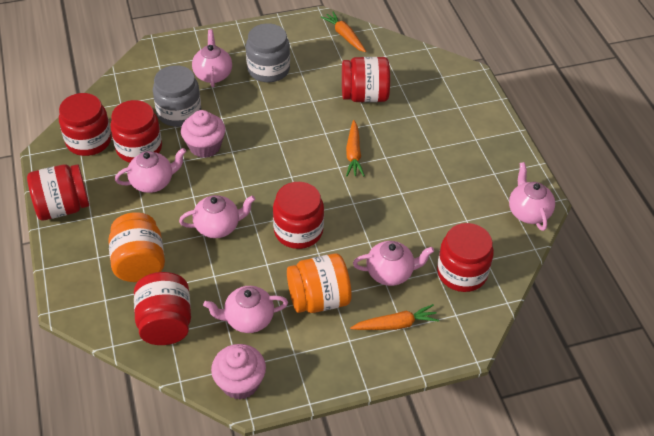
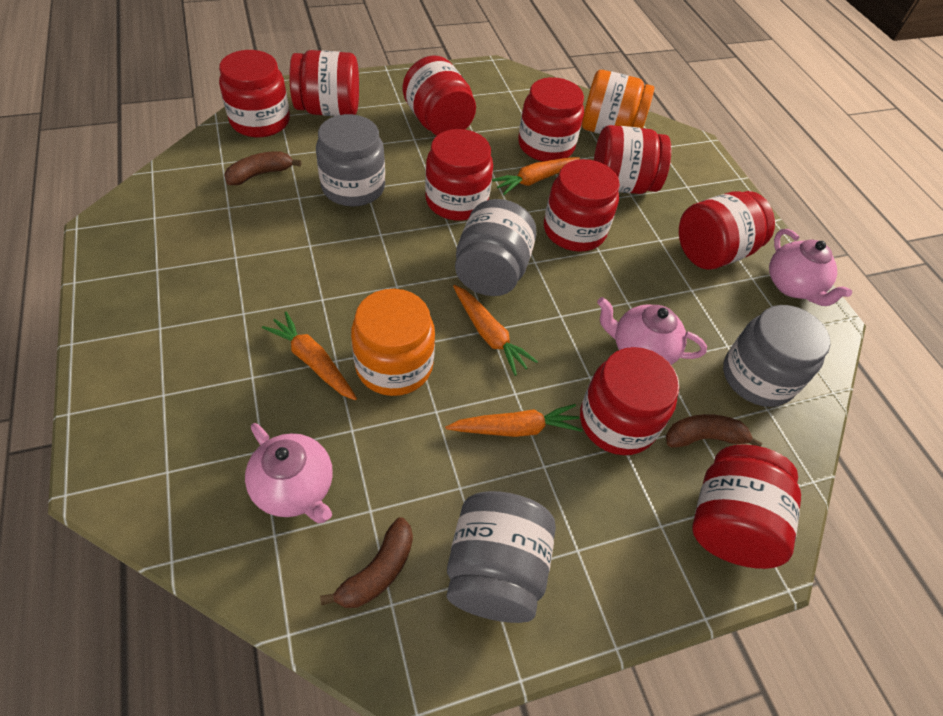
brown banana: 0 -> 3
grey jar: 2 -> 4
orange carrot: 3 -> 4
pink cupcake: 2 -> 0
pink teapot: 6 -> 3
red jar: 7 -> 10

